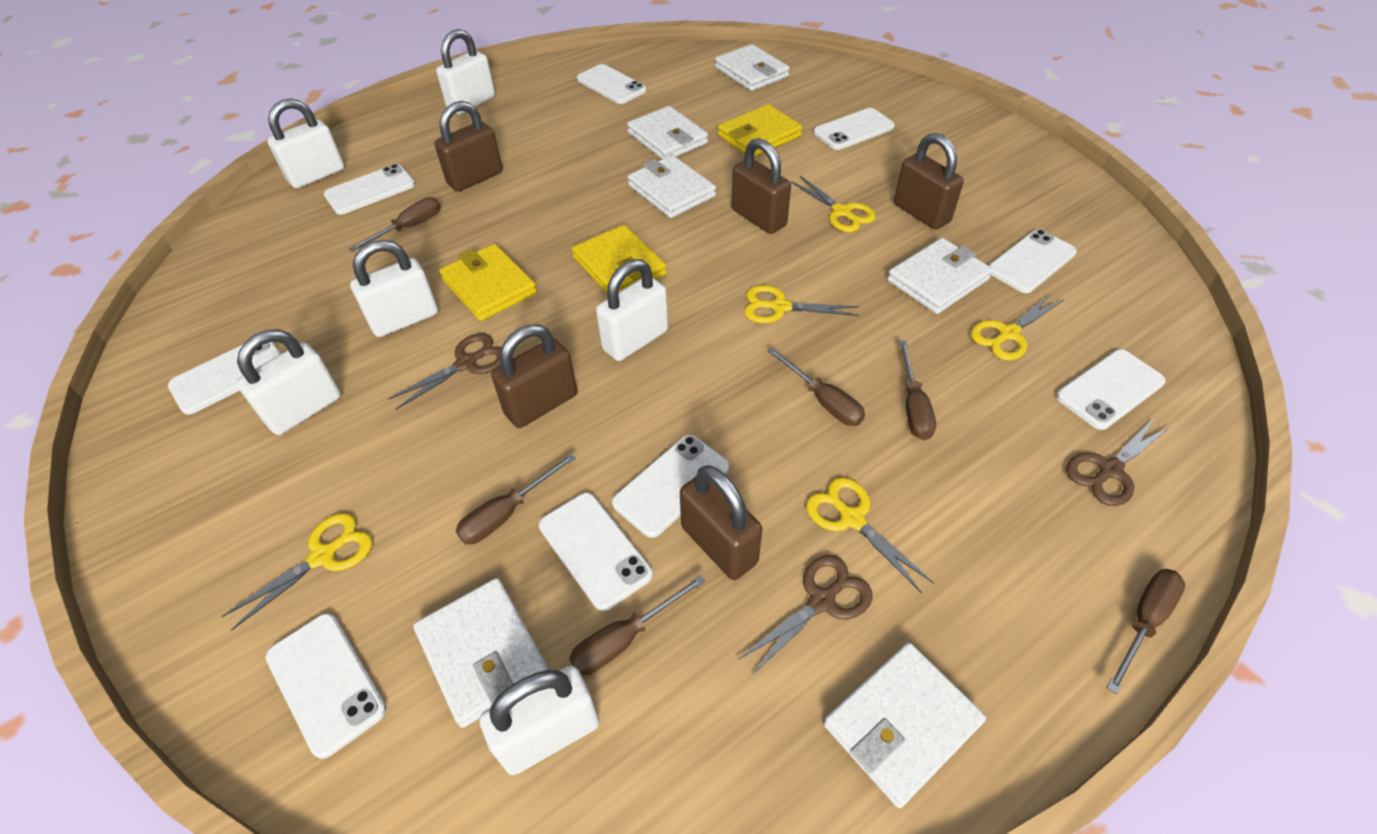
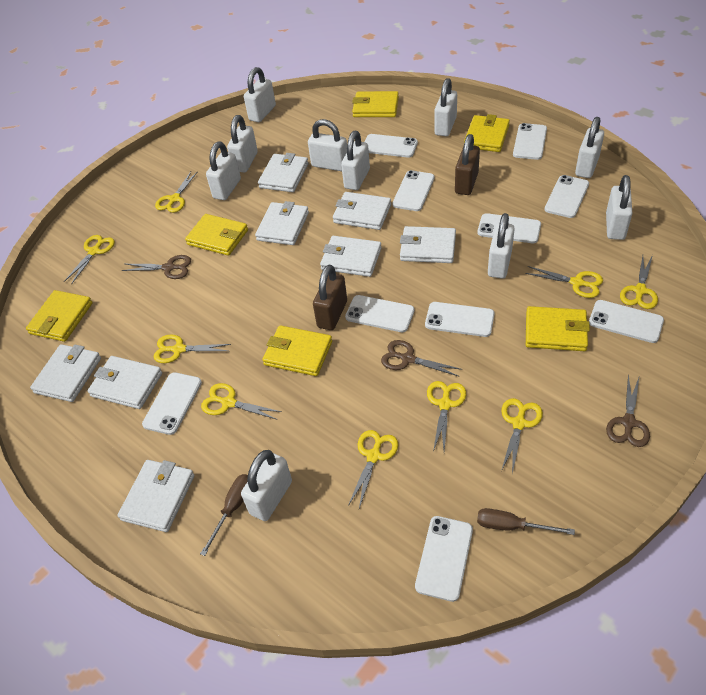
brown padlock: 5 -> 2
brown screwdriver: 6 -> 2
white padlock: 6 -> 10
white phone: 9 -> 10
white wallet: 6 -> 8
yellow scissors: 5 -> 9
yellow wallet: 3 -> 6

